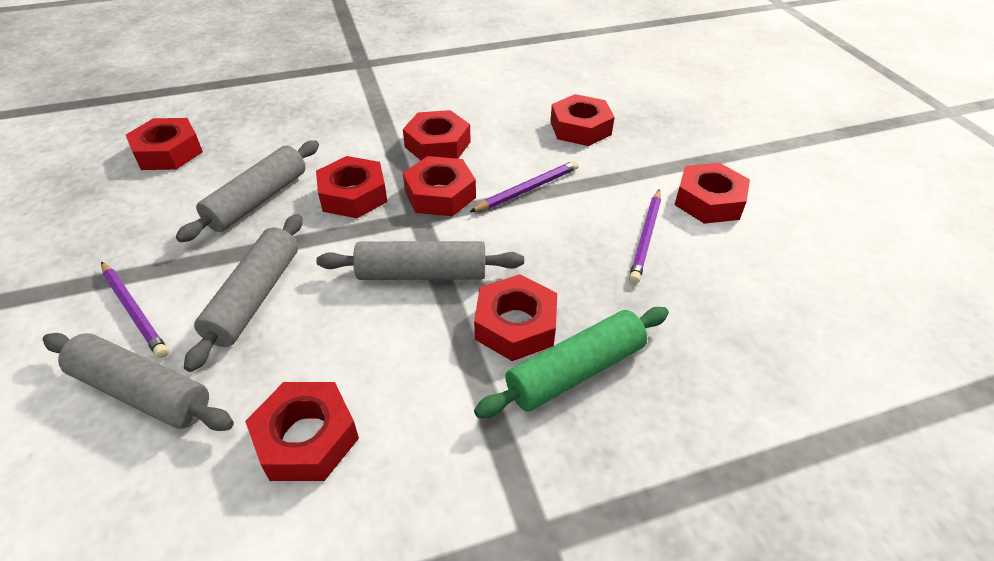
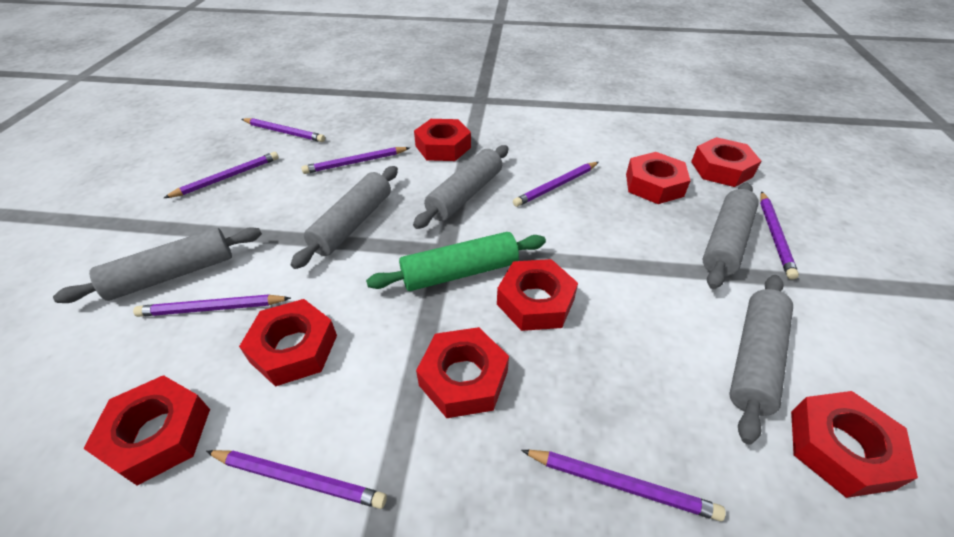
grey rolling pin: 4 -> 5
purple pencil: 3 -> 8

